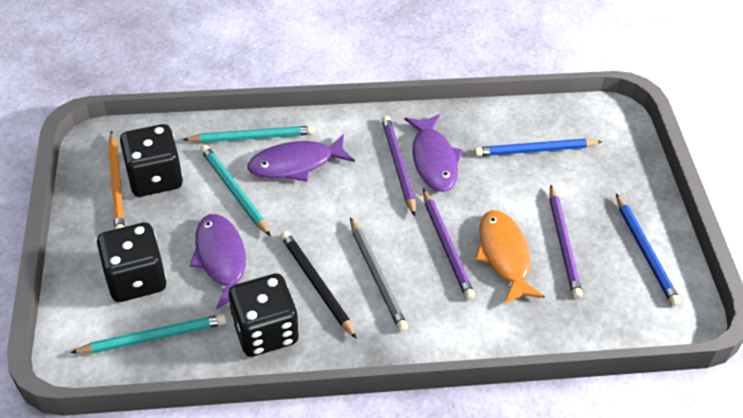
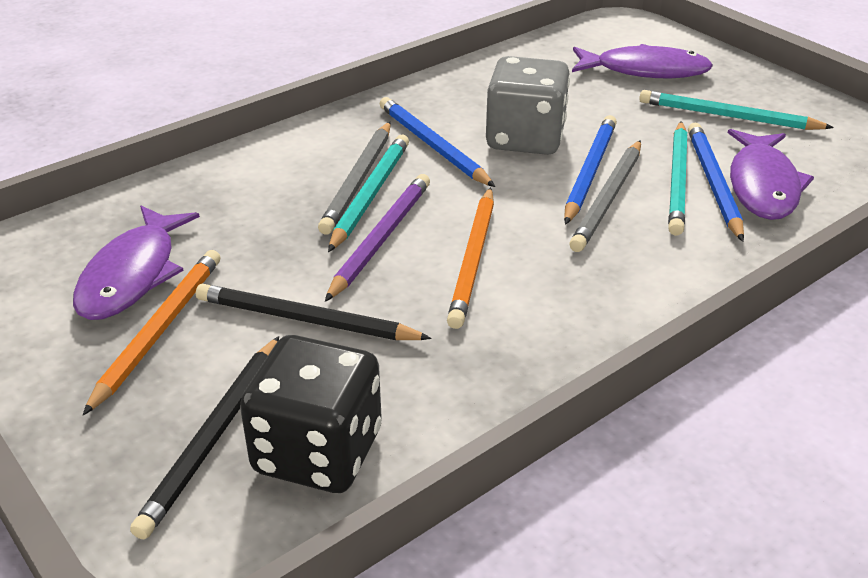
black dice: 3 -> 1
black pencil: 1 -> 2
blue pencil: 2 -> 3
grey dice: 0 -> 1
grey pencil: 1 -> 2
orange fish: 1 -> 0
orange pencil: 1 -> 2
purple pencil: 3 -> 1

